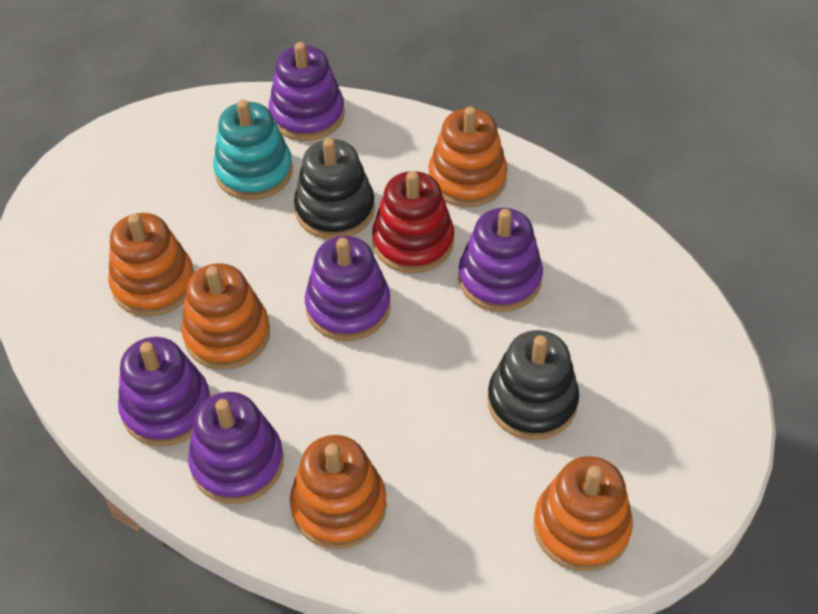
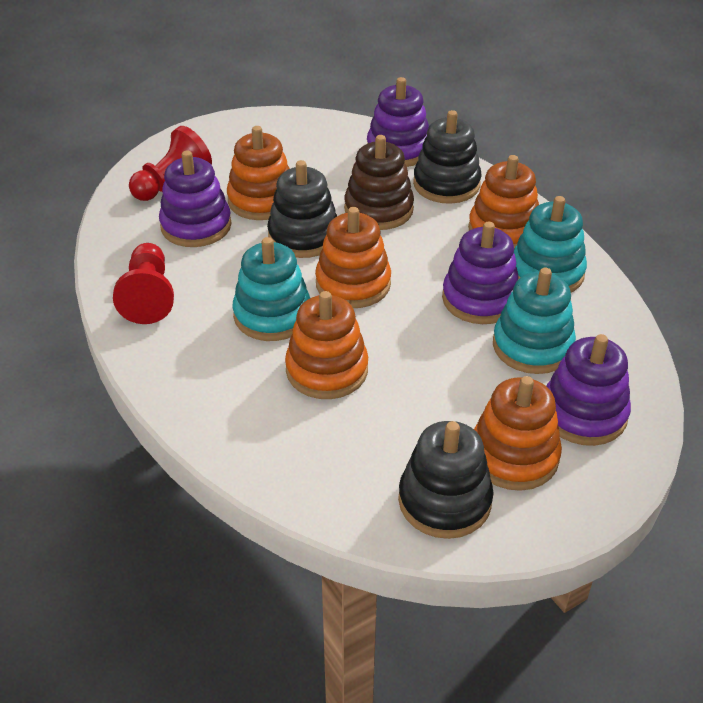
black stacking toy: 2 -> 3
brown stacking toy: 0 -> 1
purple stacking toy: 5 -> 4
red pawn: 0 -> 2
red stacking toy: 1 -> 0
turquoise stacking toy: 1 -> 3

